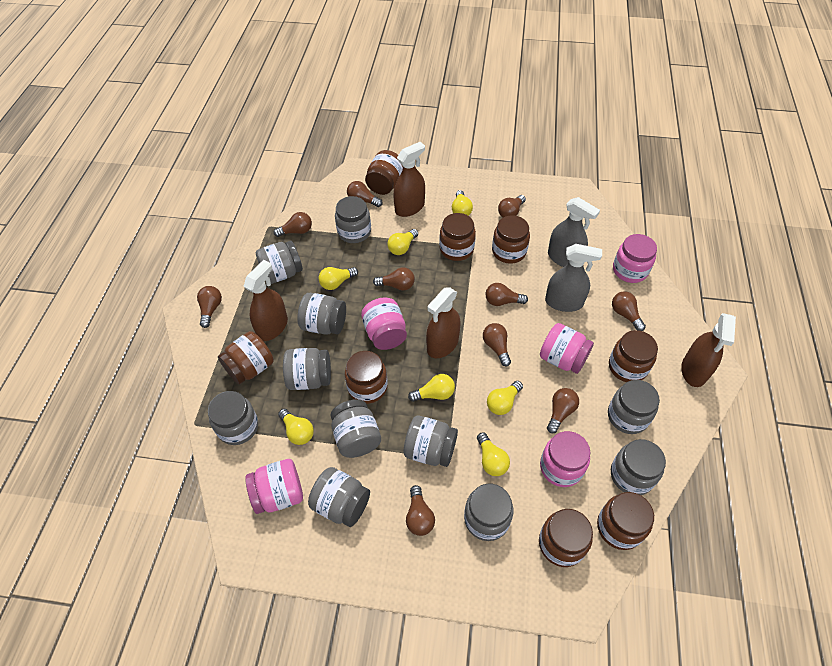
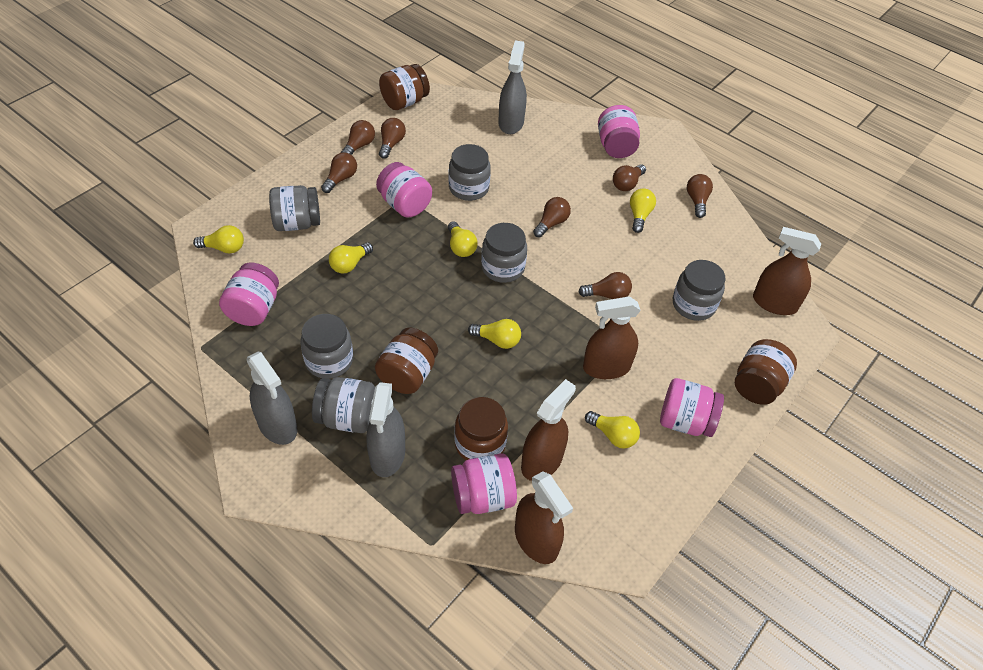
brown jar: 8 -> 4
brown light bulb: 10 -> 7
grey jar: 11 -> 6
grey spray bottle: 2 -> 3
yellow light bulb: 7 -> 6

